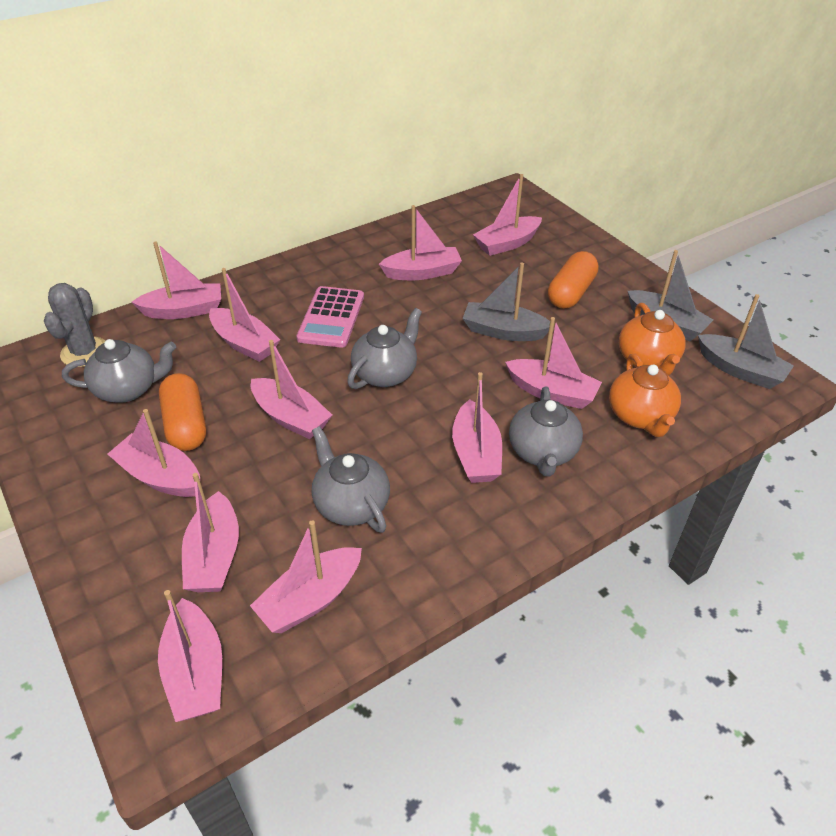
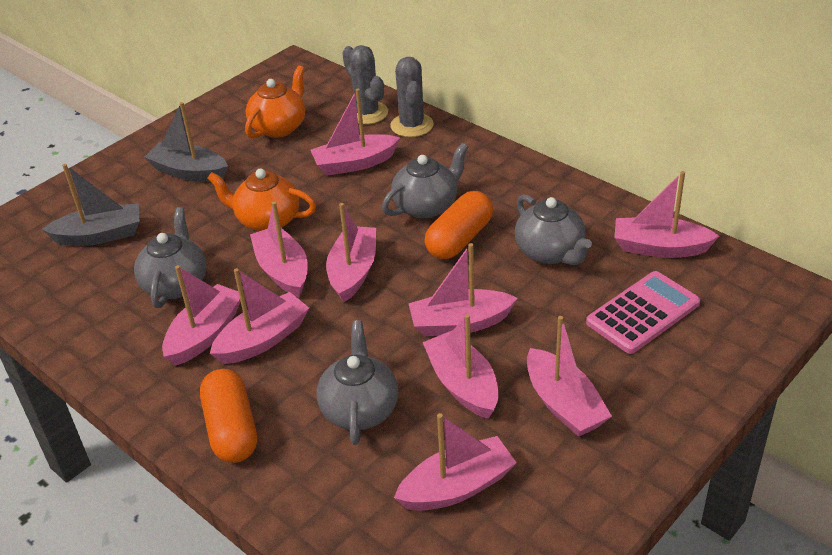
grey boat: 3 -> 2
grey cactus: 1 -> 2
pink boat: 11 -> 10

